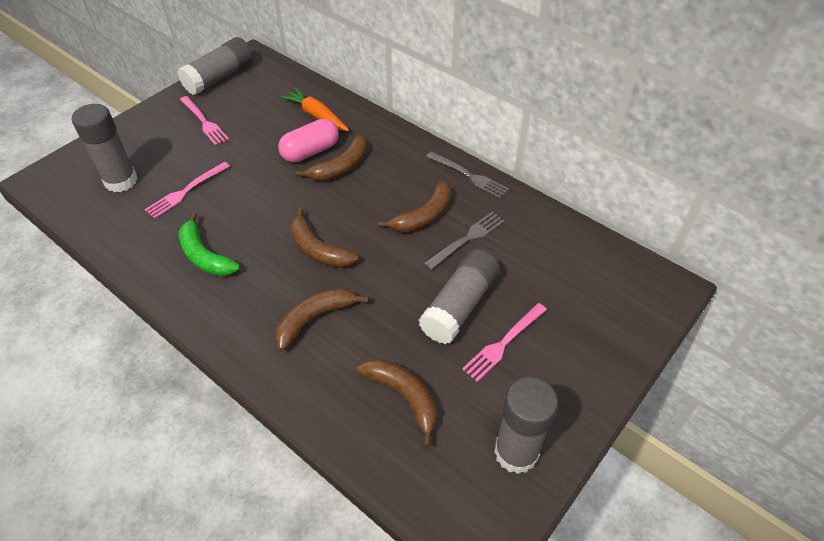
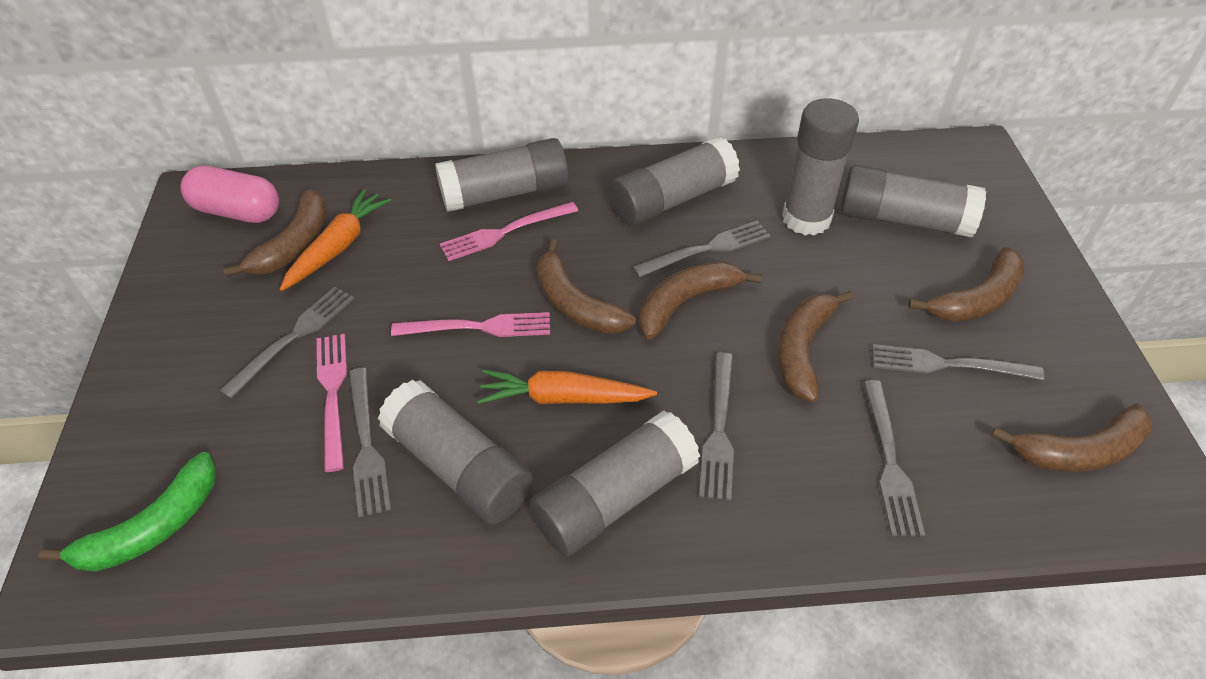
brown banana: 5 -> 6
grey fork: 2 -> 6
grey glue stick: 4 -> 6
orange carrot: 1 -> 2

